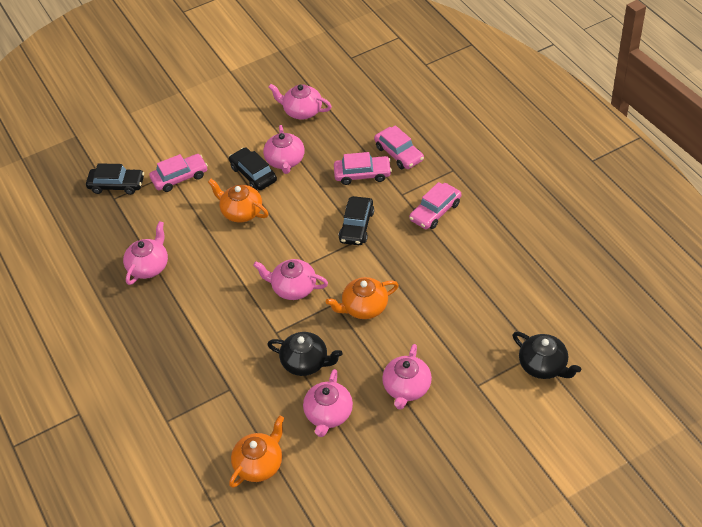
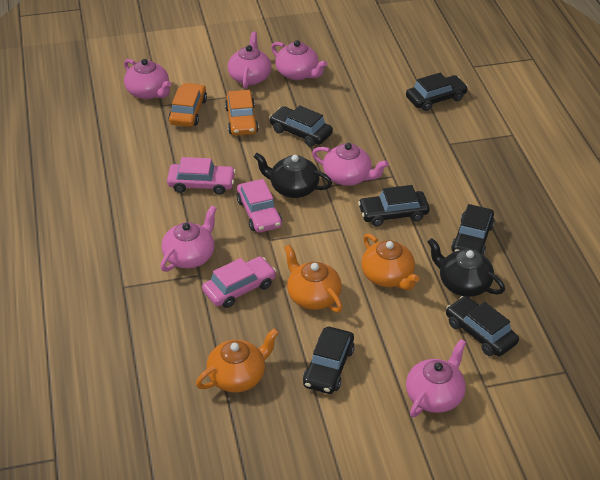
black car: 3 -> 6
orange car: 0 -> 2
pink car: 4 -> 3

